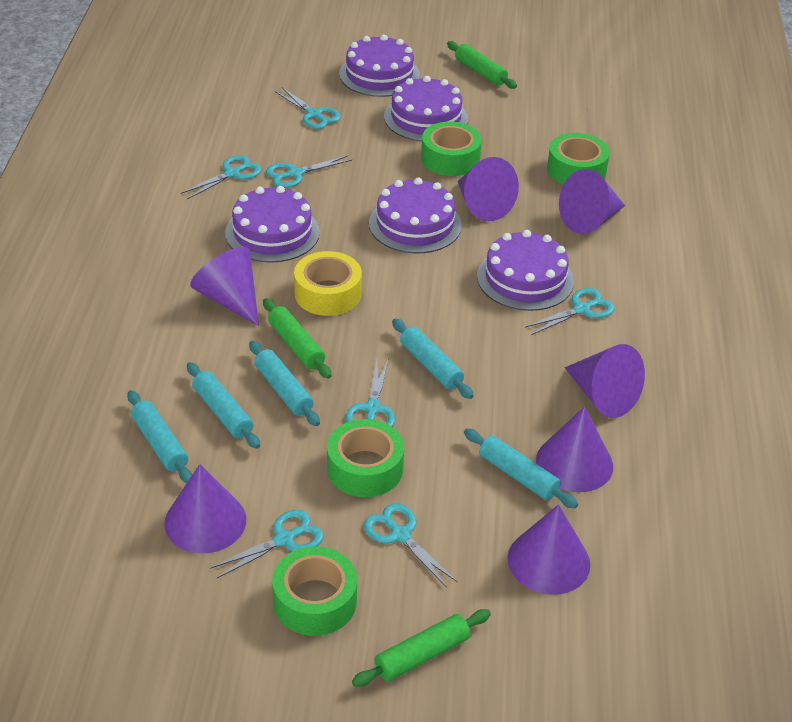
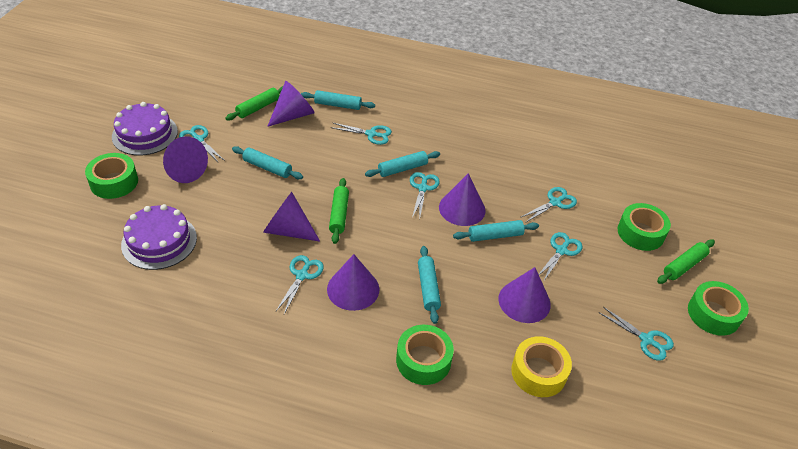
purple cake: 5 -> 2
purple cone: 7 -> 6

